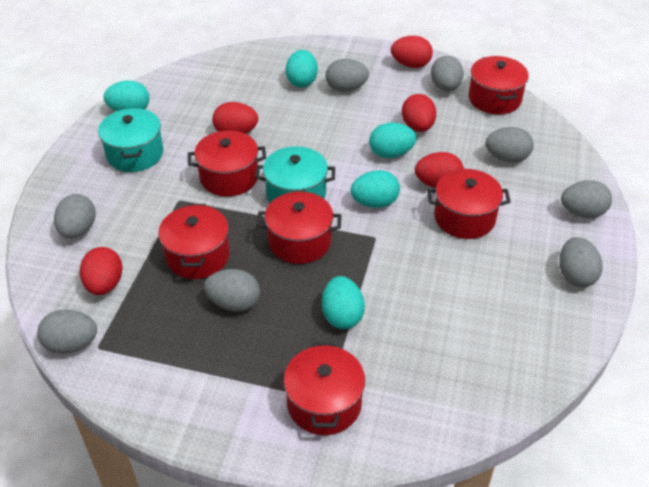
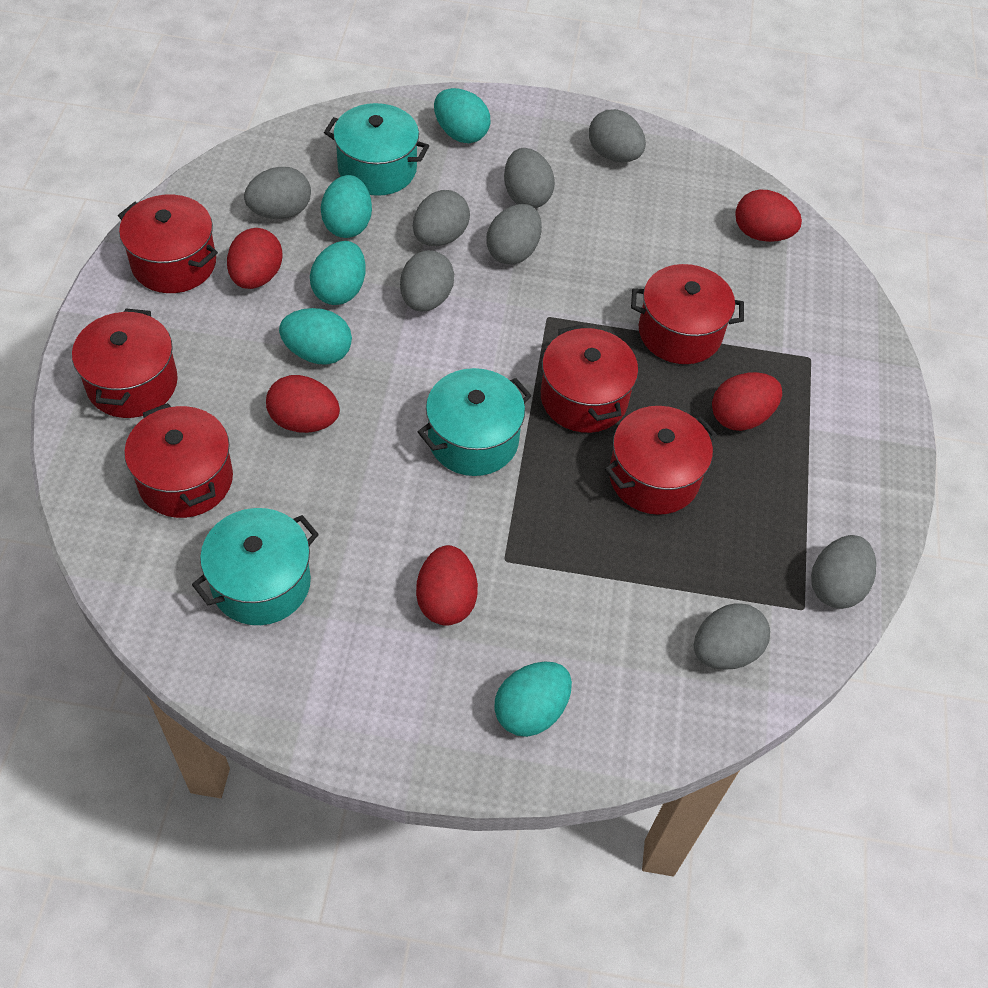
turquoise pot: 2 -> 3

